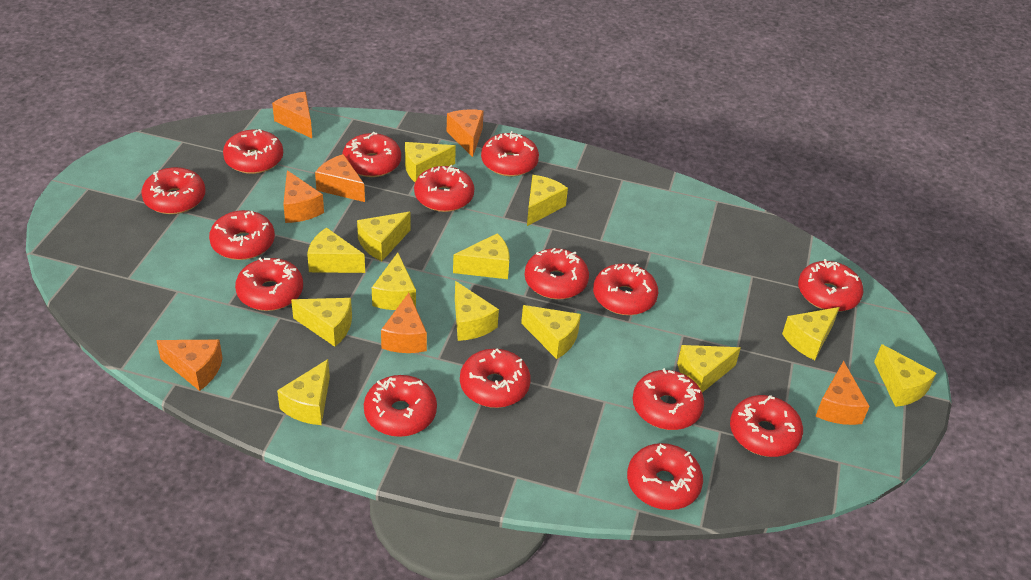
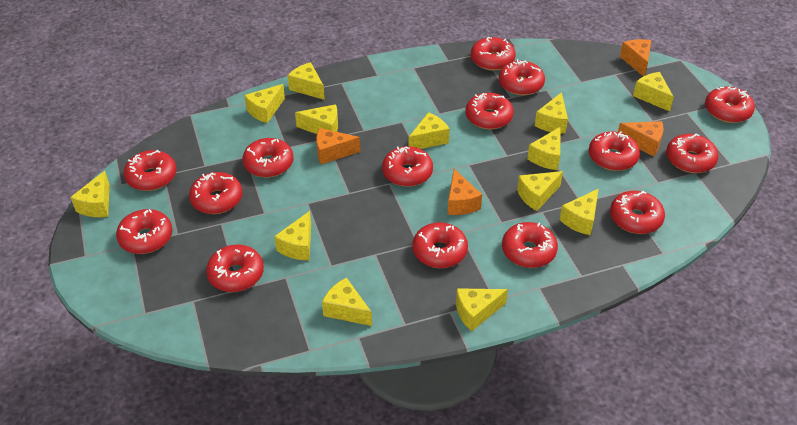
orange cheese: 7 -> 4

